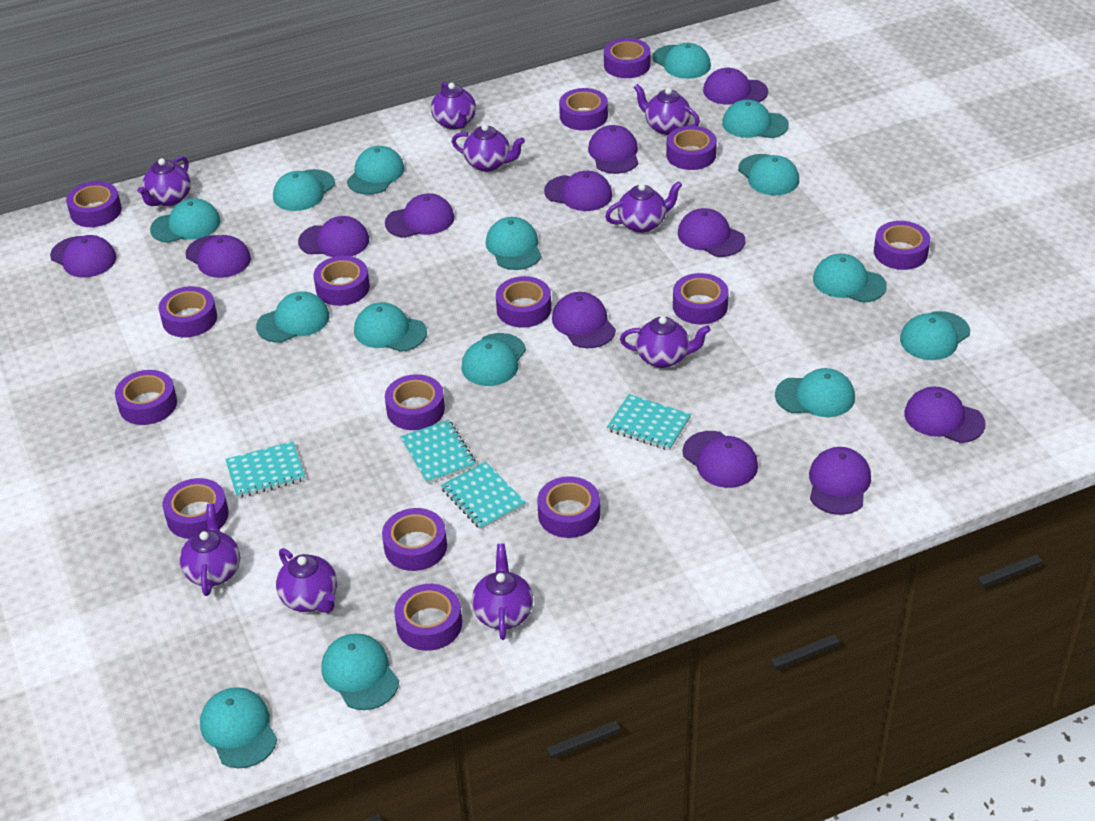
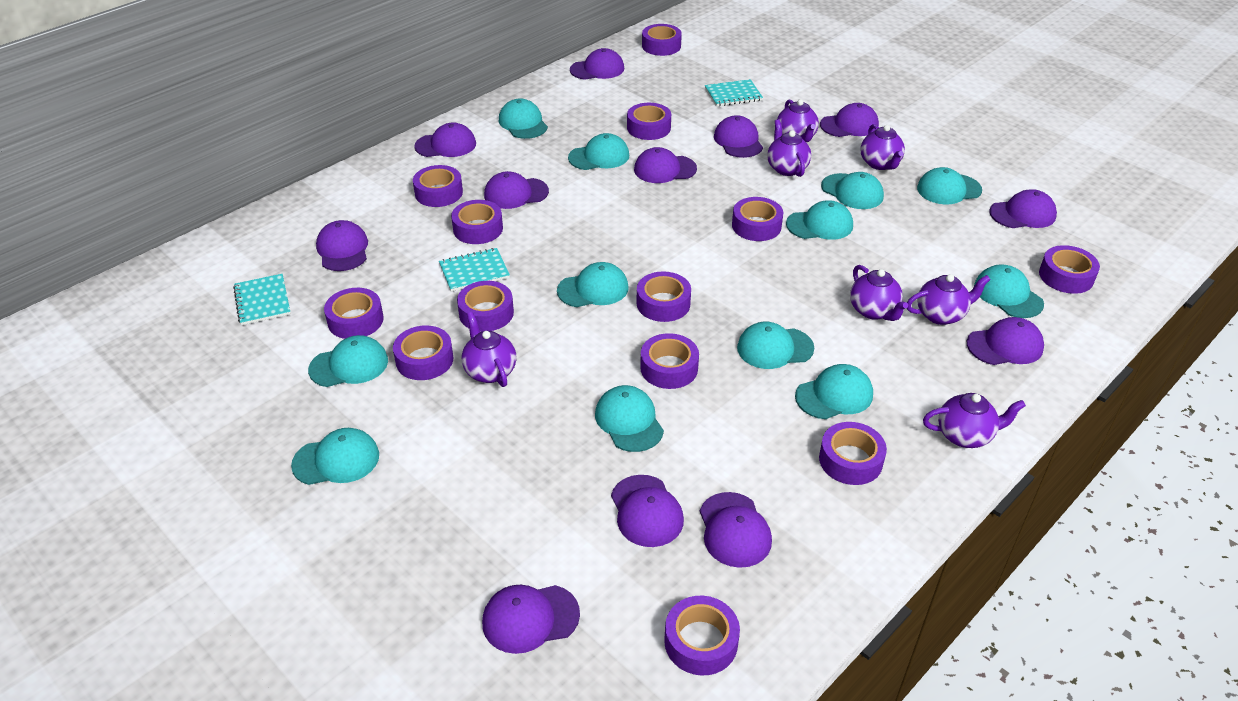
purple tape: 15 -> 13
purple teapot: 9 -> 7
turquoise cap: 15 -> 12
turquoise notebook: 4 -> 3

